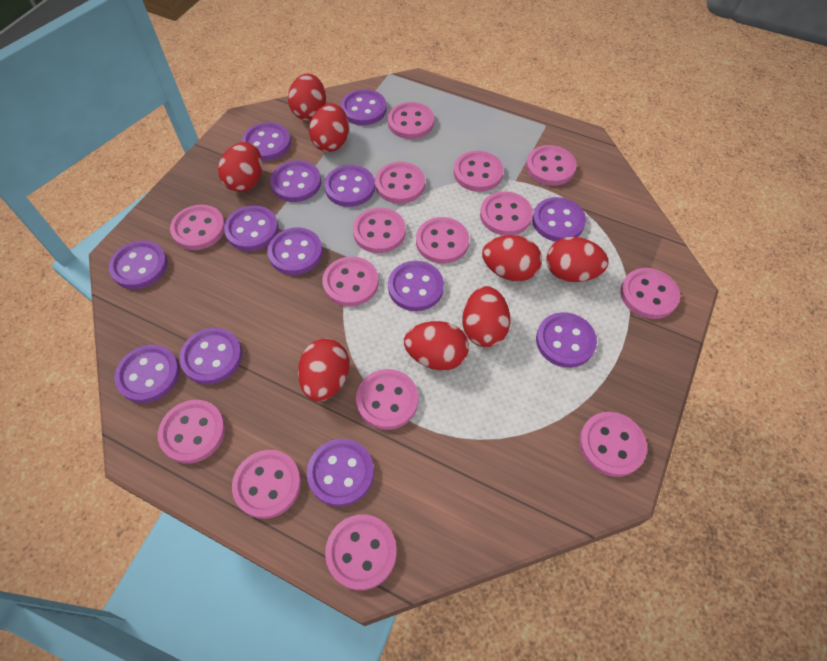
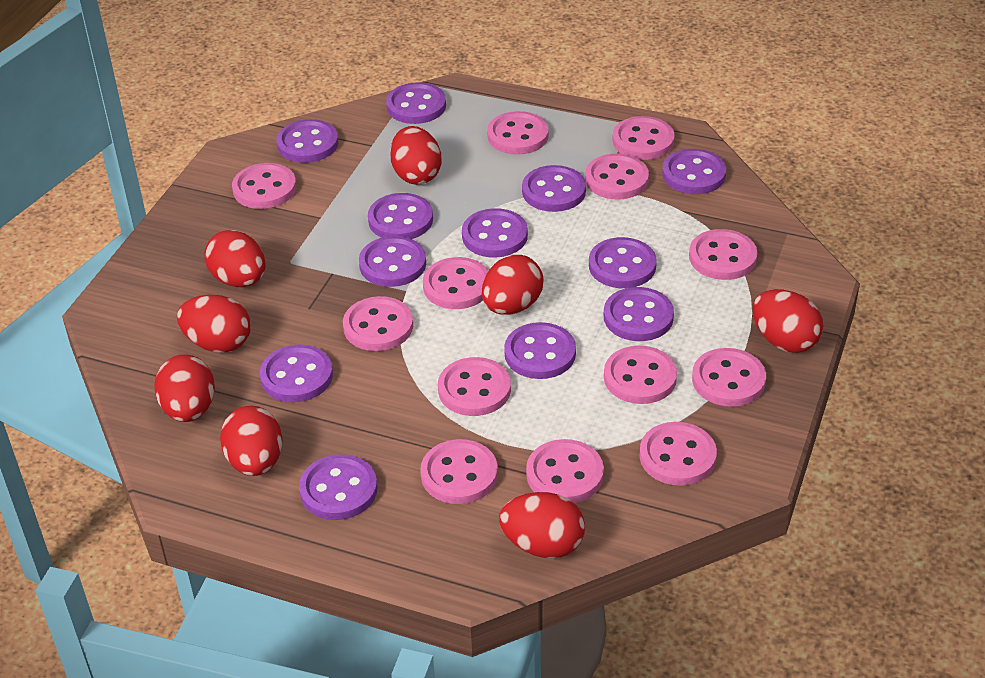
pink button: 15 -> 13
purple button: 13 -> 12

